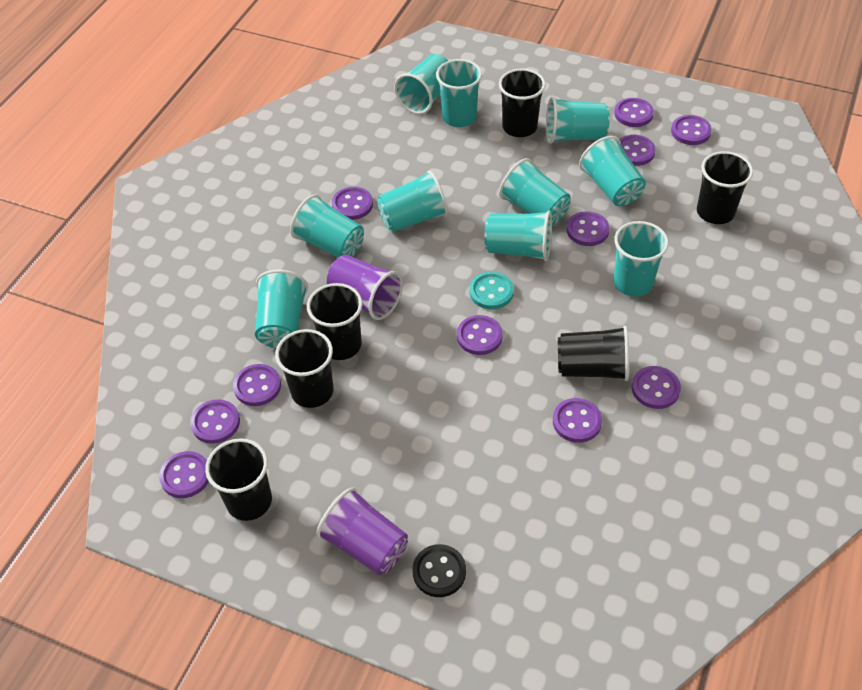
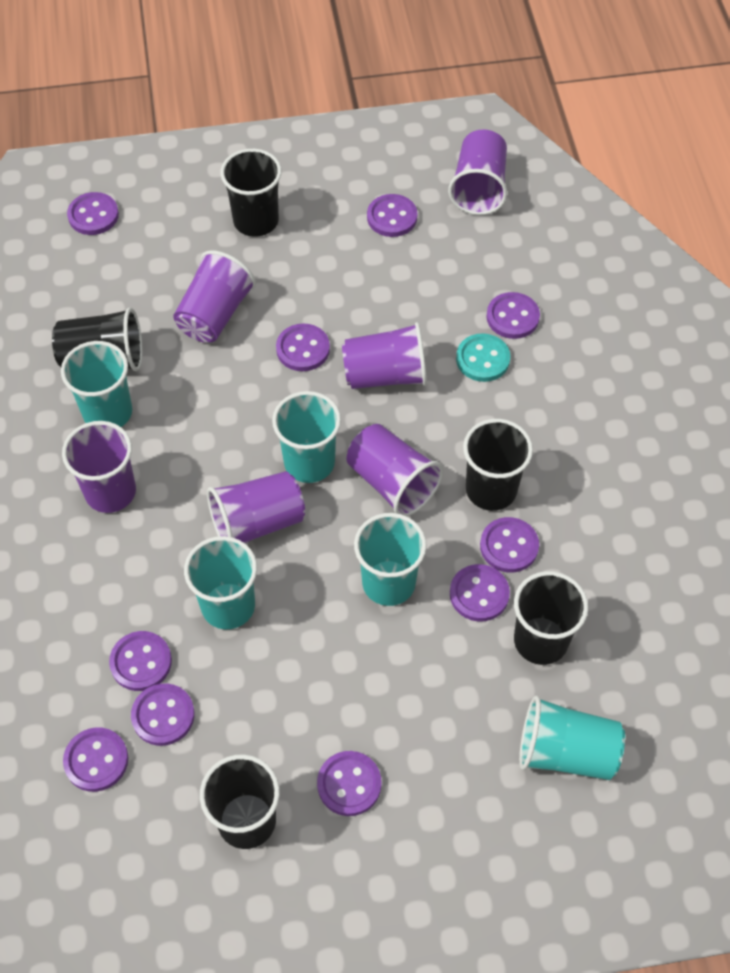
black button: 1 -> 0
black cup: 6 -> 5
purple button: 11 -> 10
purple cup: 2 -> 6
turquoise cup: 10 -> 5

